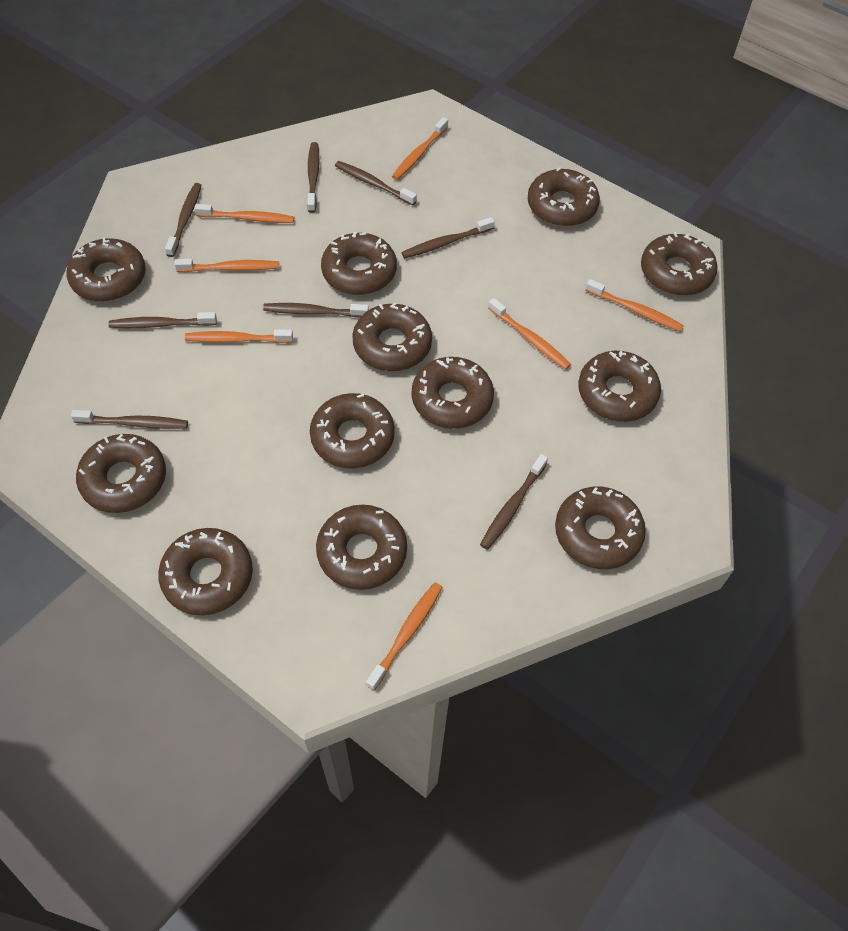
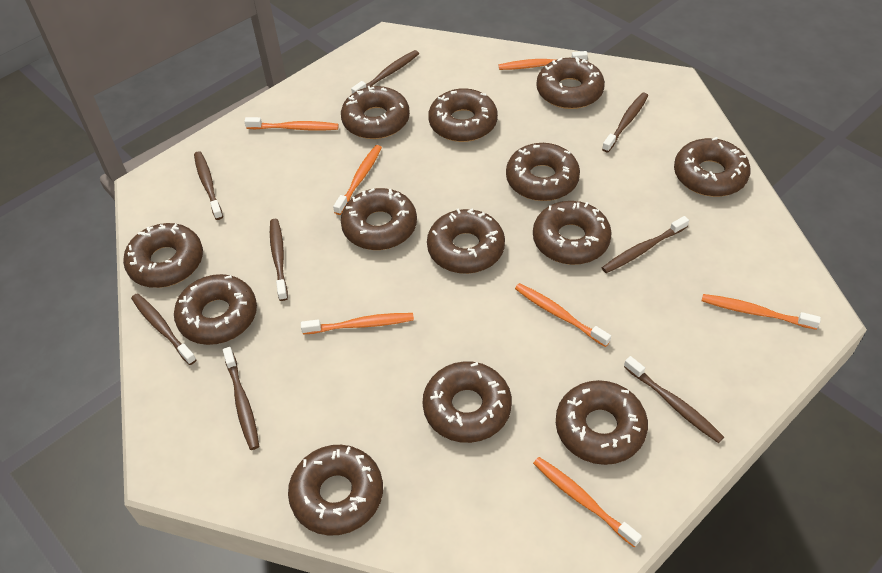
brown donut: 12 -> 13

